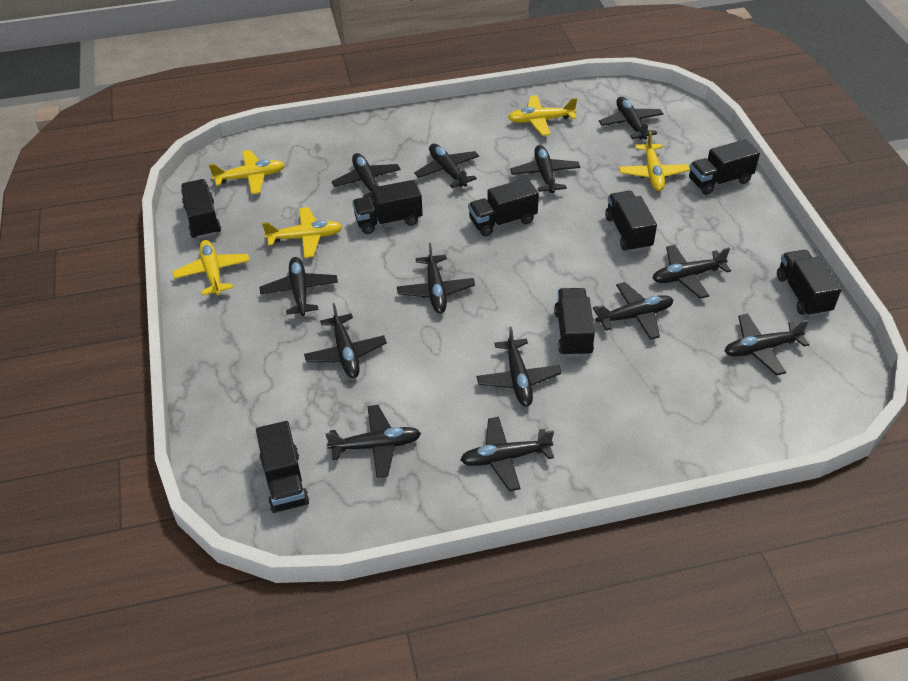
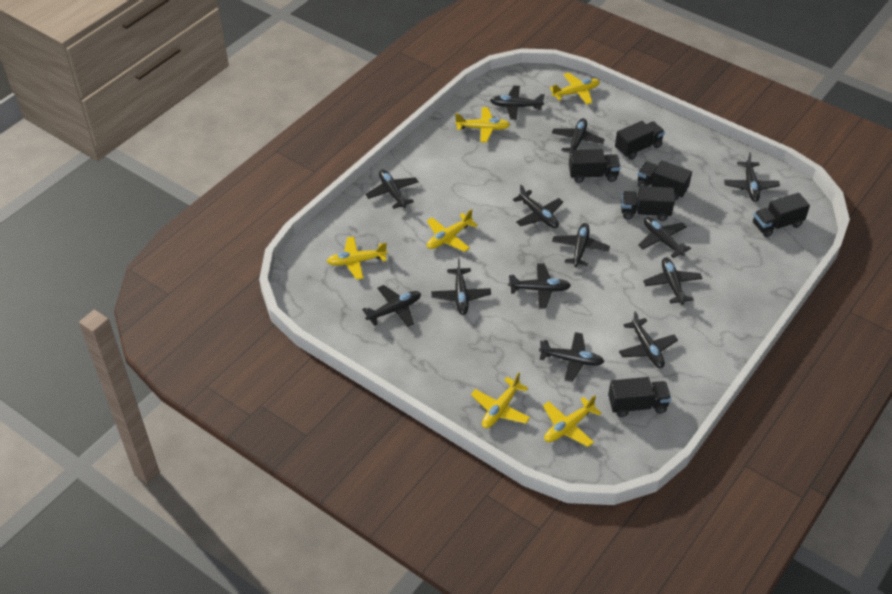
black truck: 8 -> 6
yellow plane: 5 -> 6

